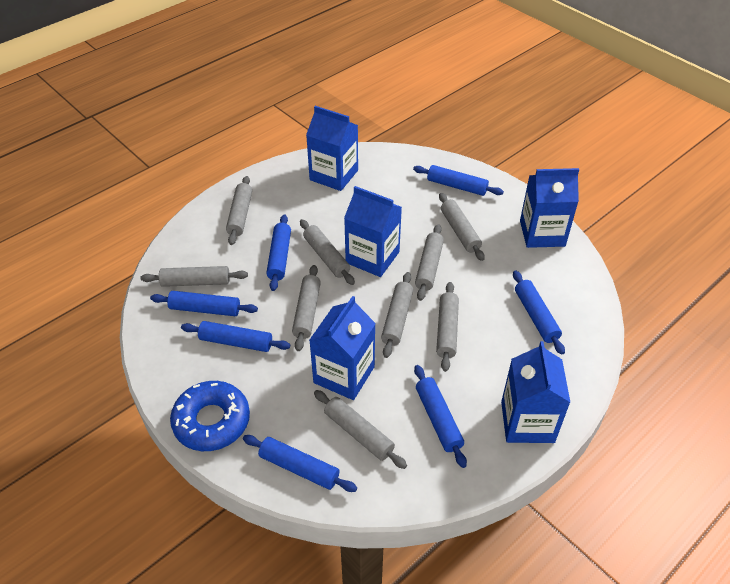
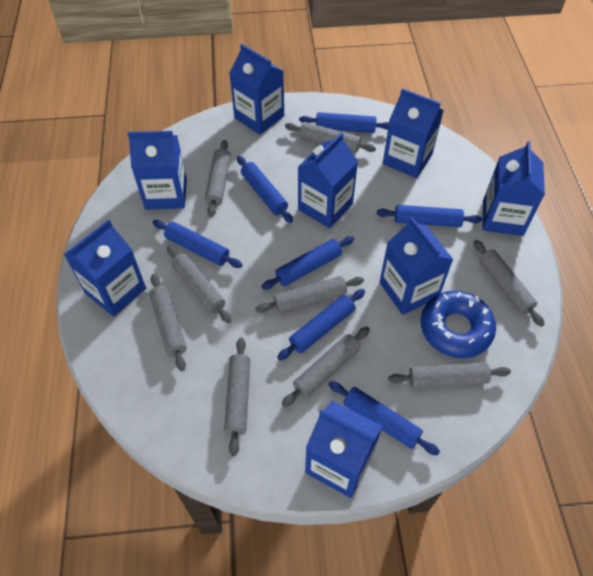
blue carton: 5 -> 8

